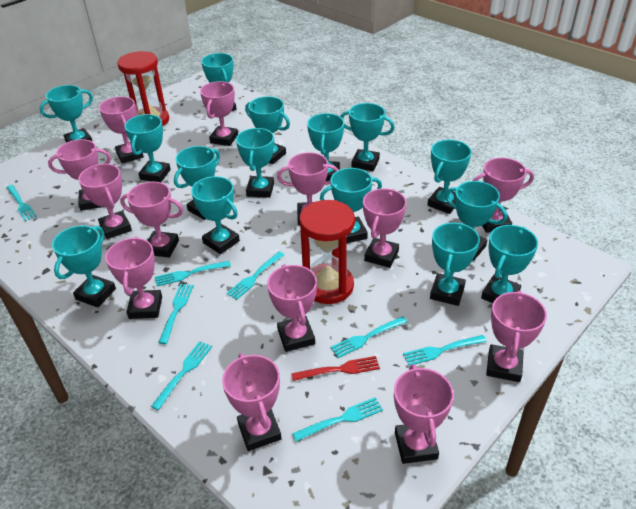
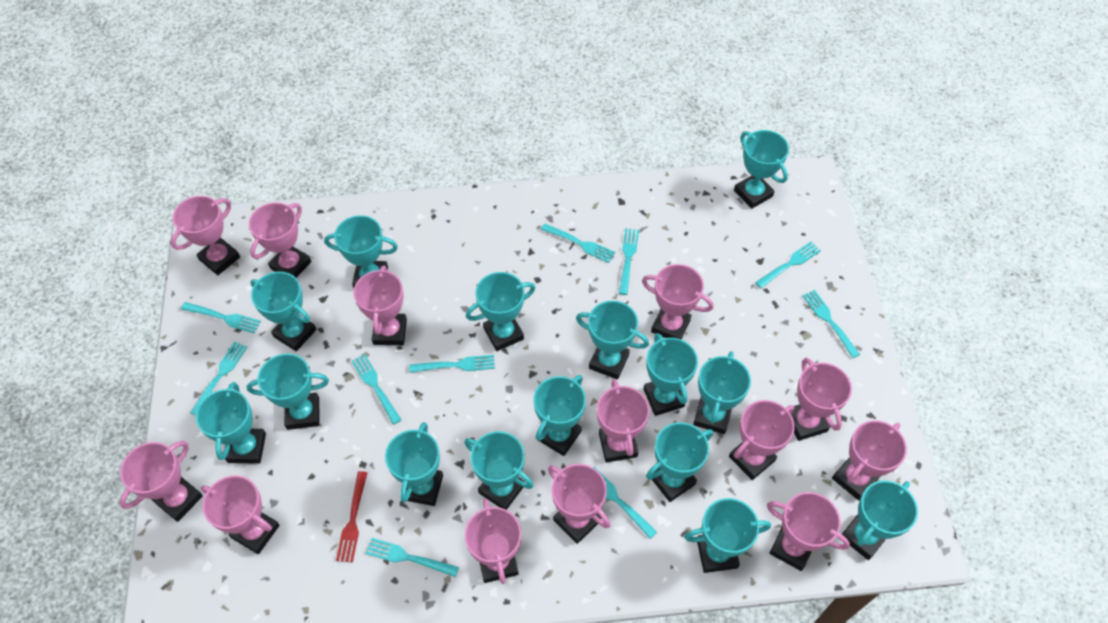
red hourglass: 2 -> 0
turquoise fork: 8 -> 10

